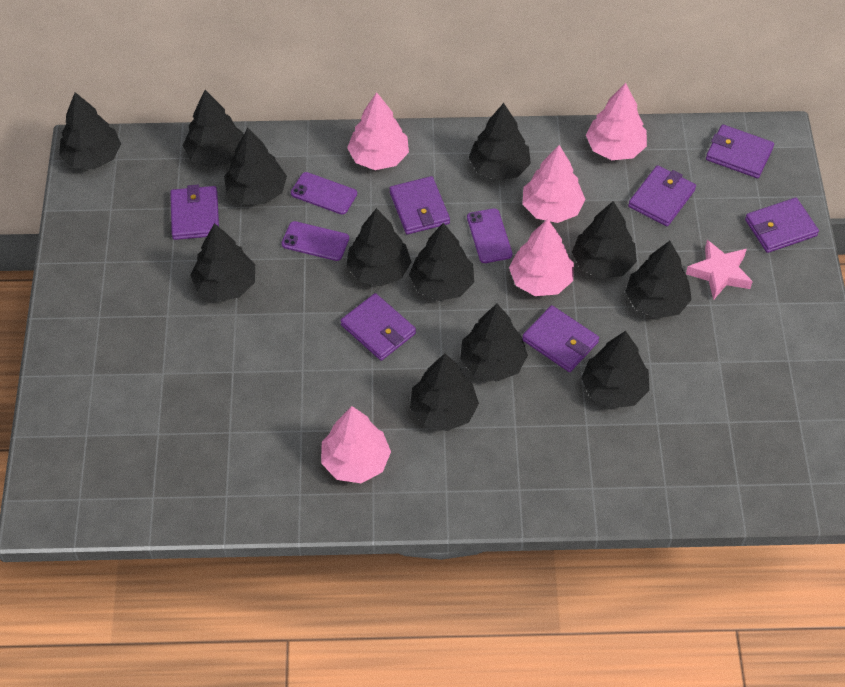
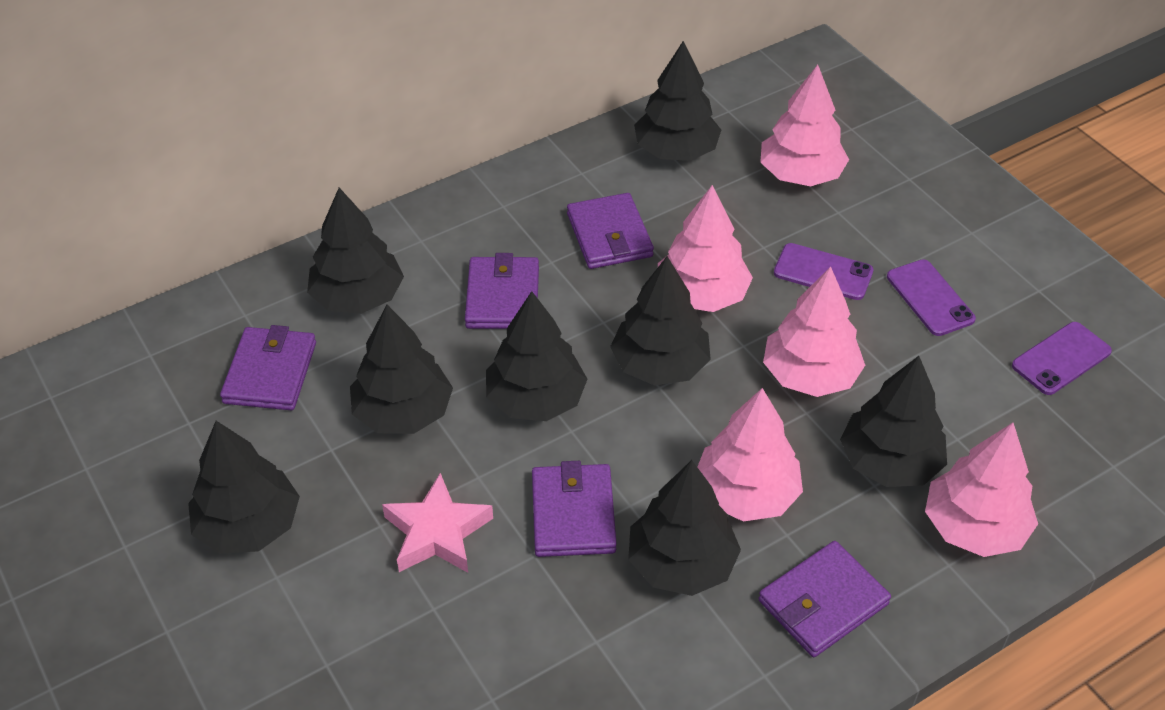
black tree: 12 -> 8
purple wallet: 7 -> 5

